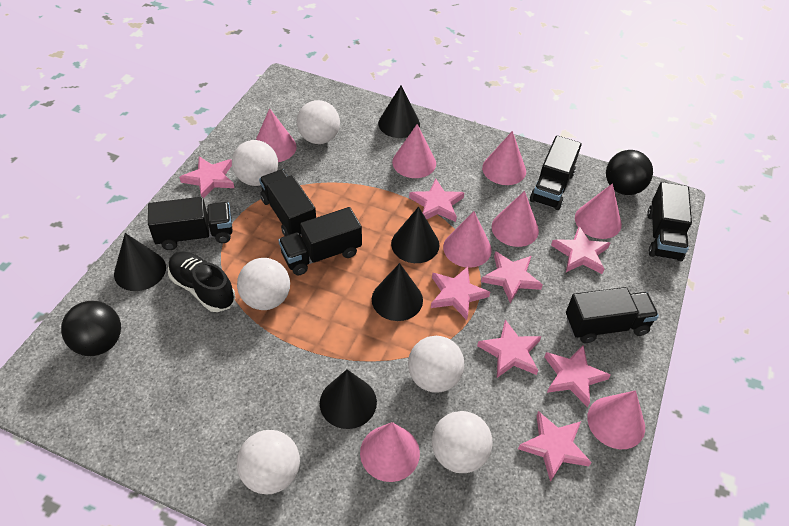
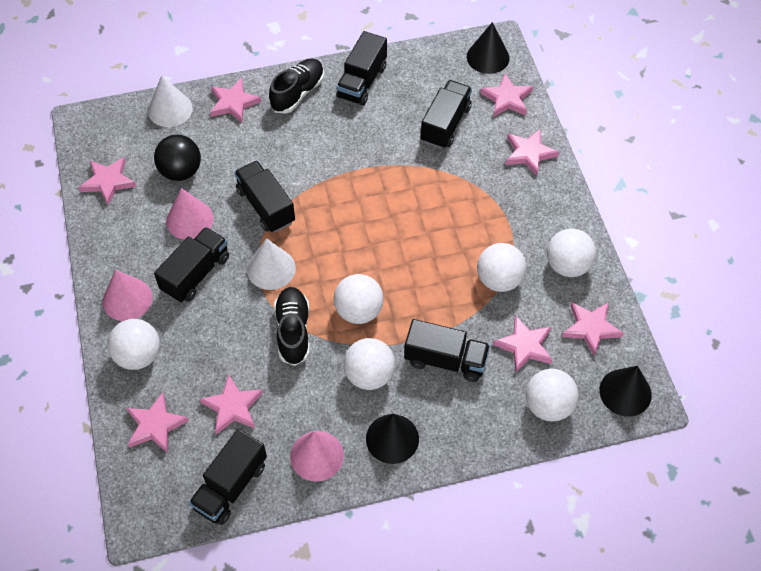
black ball: 2 -> 1
black cone: 5 -> 3
black shoe: 1 -> 2
pink cone: 8 -> 3
white cone: 0 -> 2

